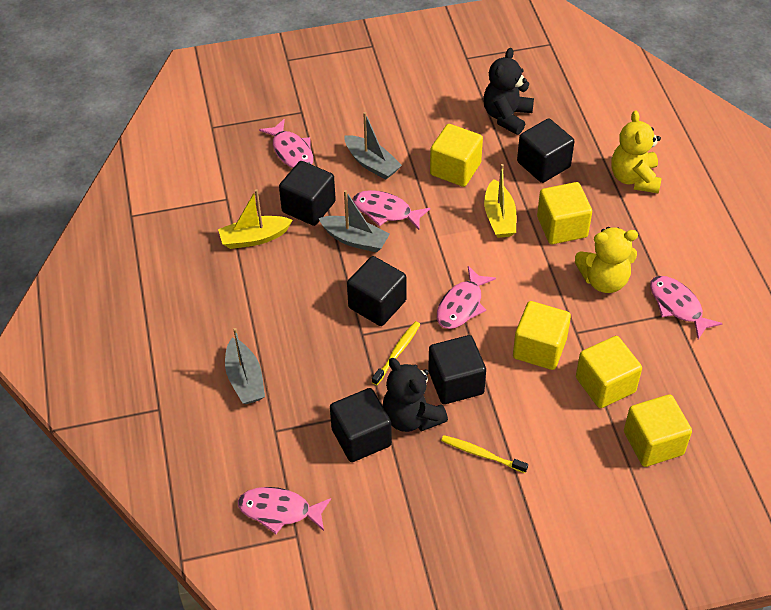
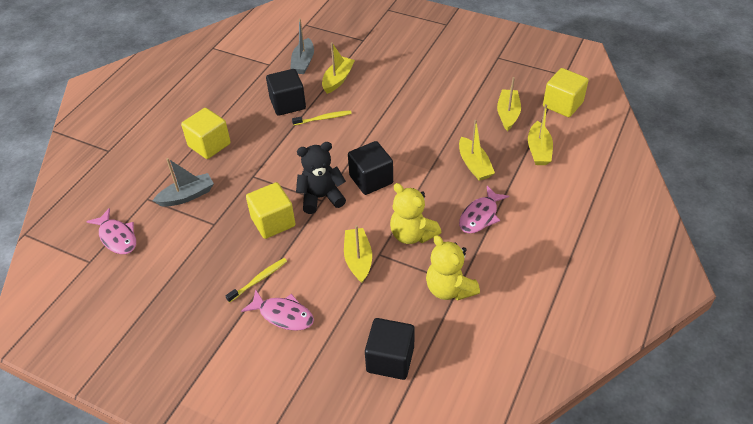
black cube: 5 -> 3
black teddy bear: 2 -> 1
grey boat: 3 -> 2
pink fish: 5 -> 3
yellow boat: 2 -> 5
yellow cube: 5 -> 3

